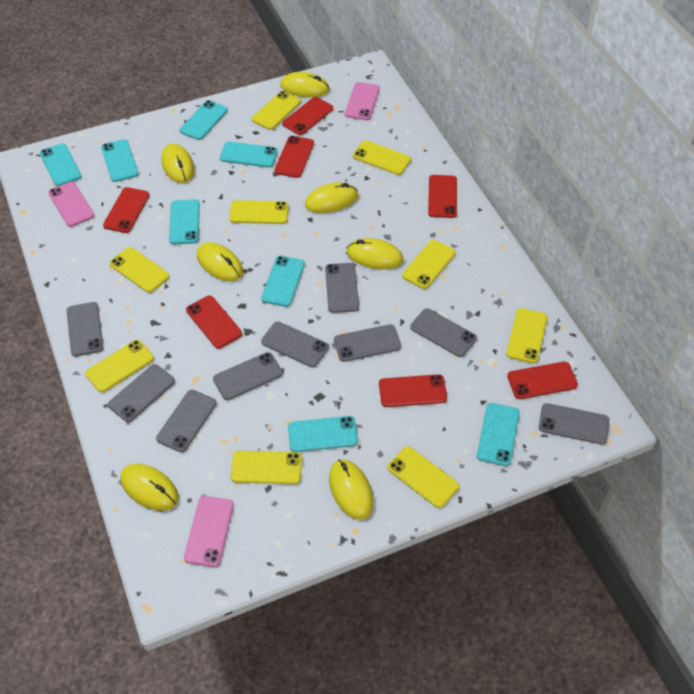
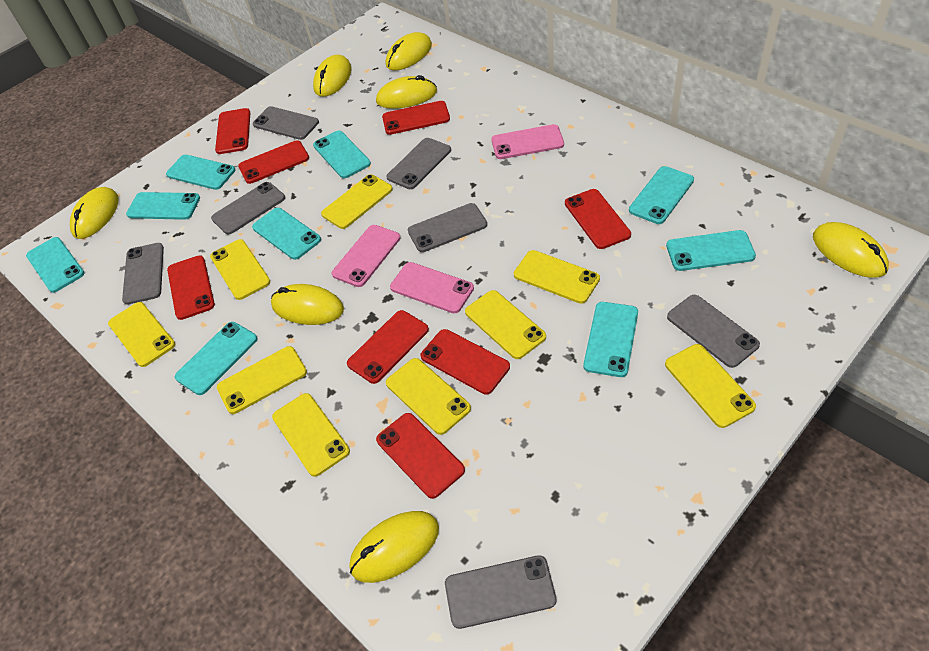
grey phone: 9 -> 7
red phone: 7 -> 8
turquoise phone: 8 -> 9

